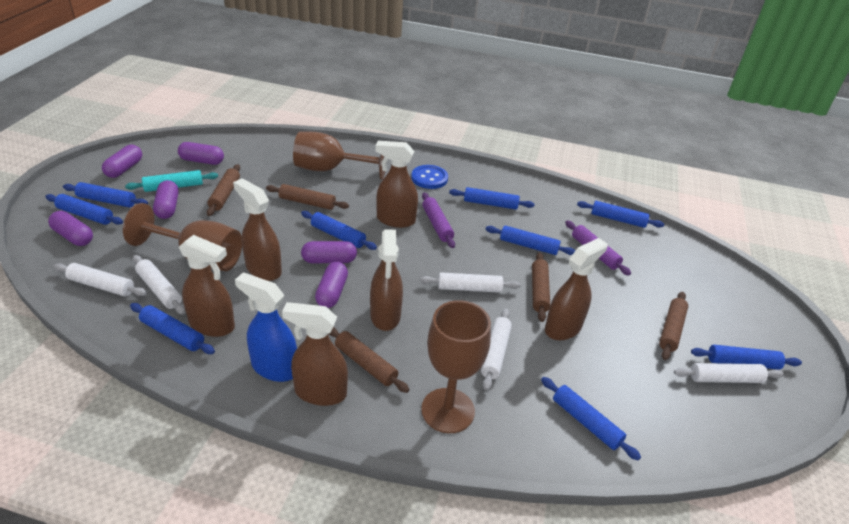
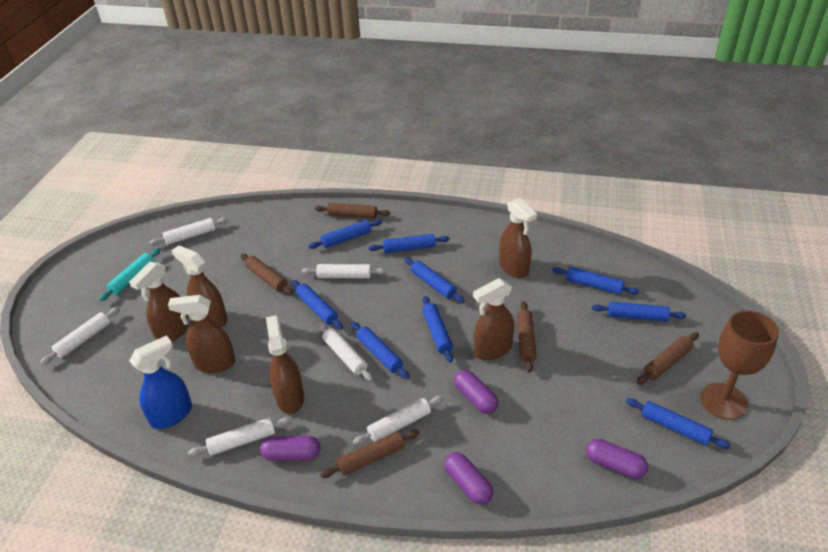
blue button: 1 -> 0
brown goblet: 3 -> 1
purple capsule: 6 -> 4
purple rolling pin: 2 -> 0
white rolling pin: 5 -> 6

